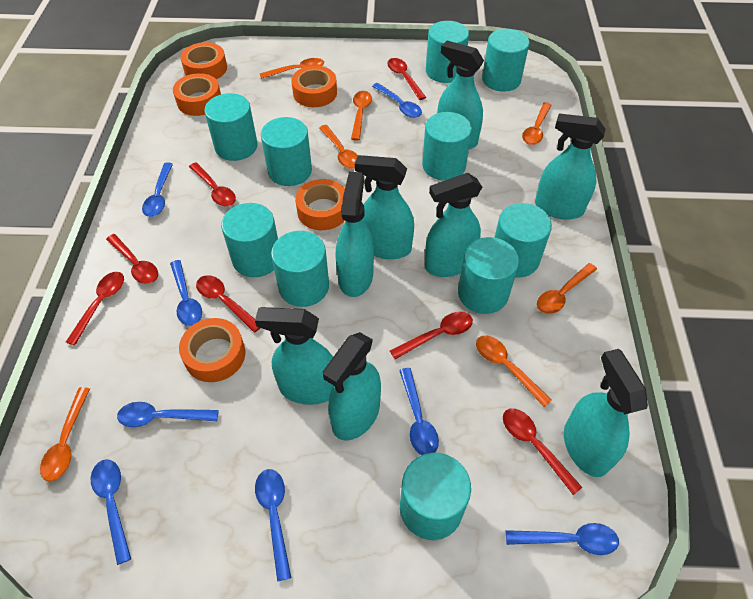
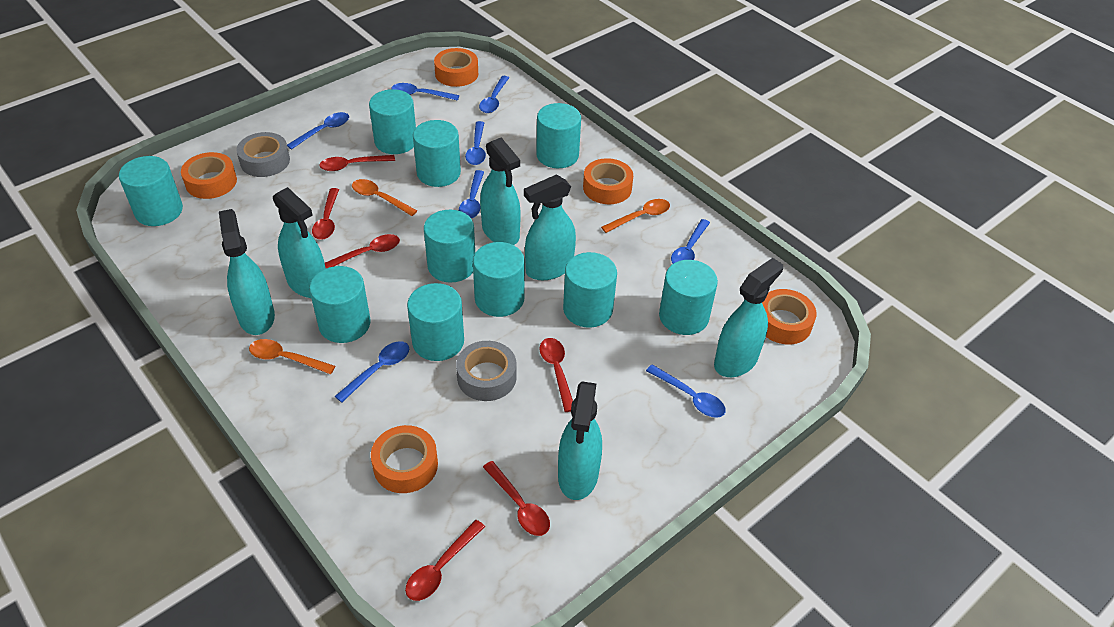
grey tape: 0 -> 2
orange spoon: 7 -> 3
red spoon: 7 -> 6
turquoise spray bottle: 8 -> 6

